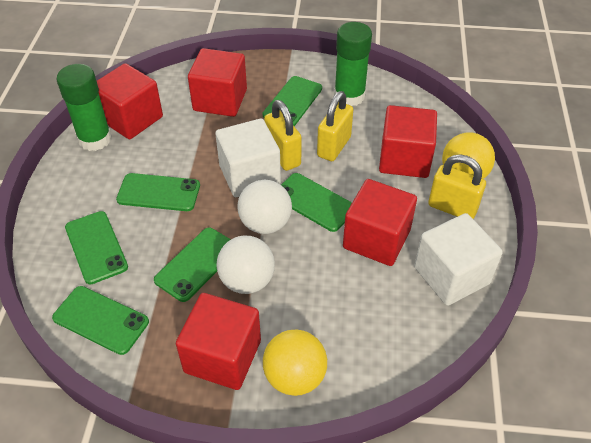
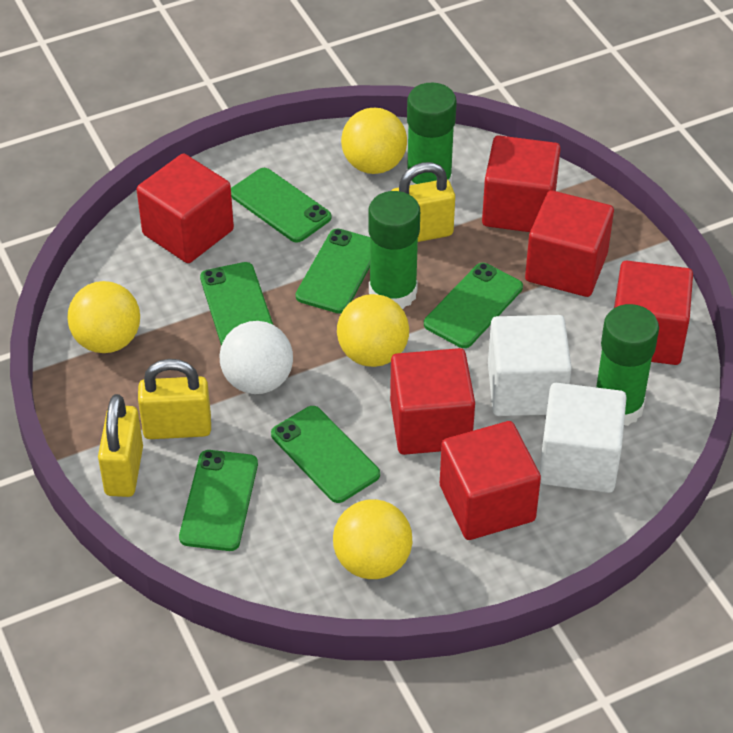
green glue stick: 2 -> 3
red cube: 5 -> 6
white ball: 2 -> 1
yellow ball: 2 -> 4

